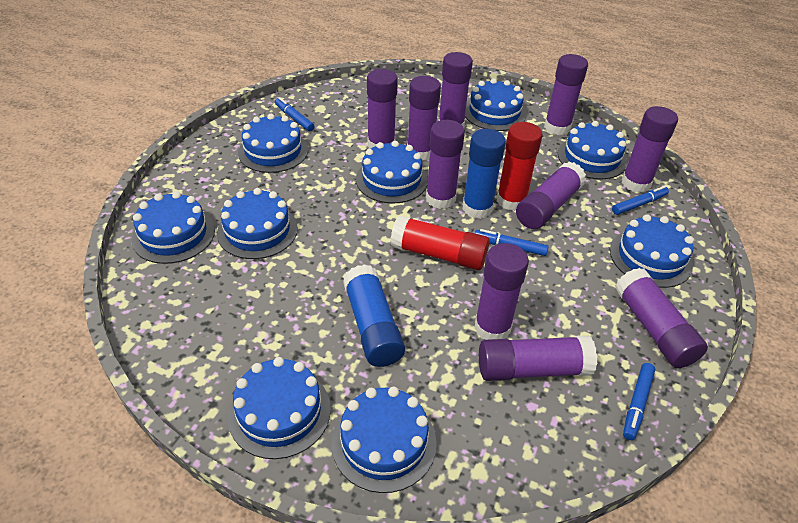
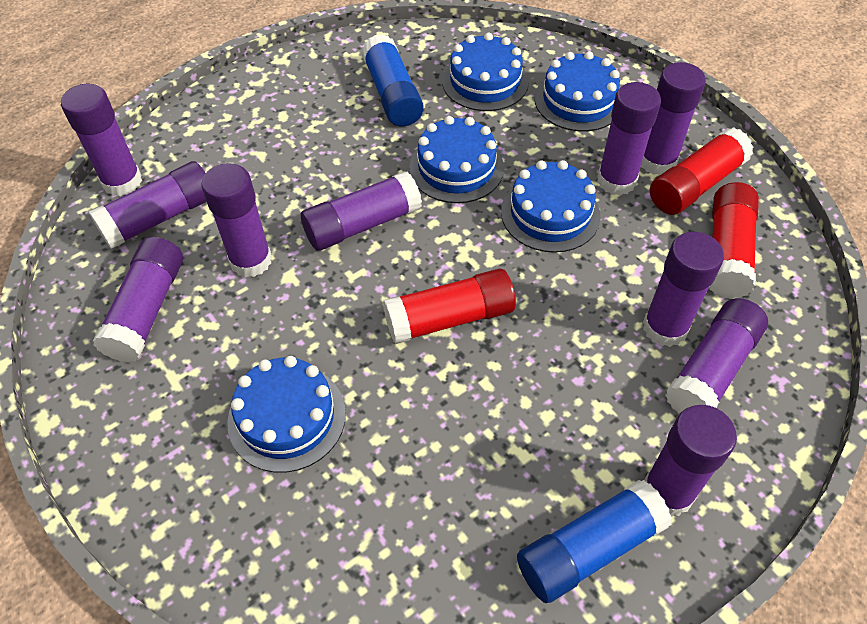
blue cake: 9 -> 5
blue marker: 4 -> 0
red glue stick: 2 -> 3

